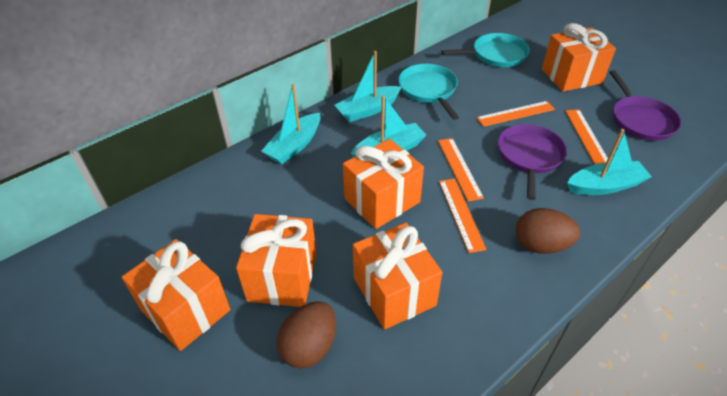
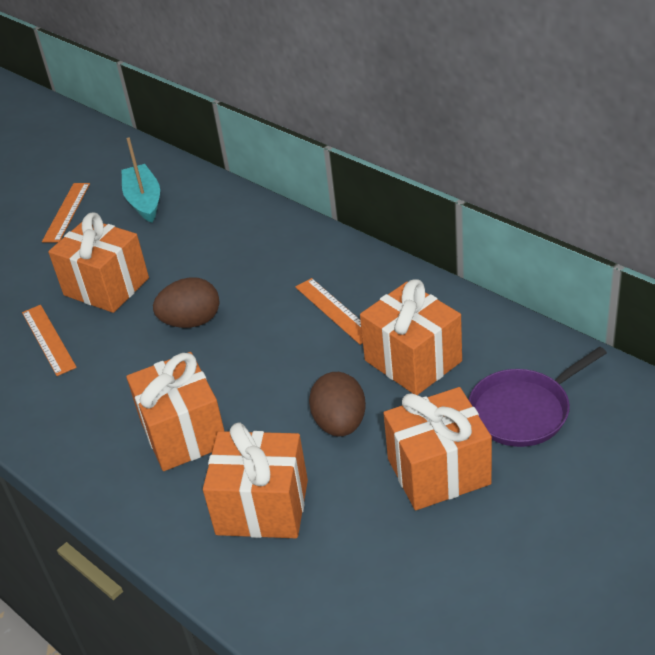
orange ruler: 4 -> 3
purple pan: 2 -> 1
turquoise boat: 4 -> 1
turquoise pan: 2 -> 0

